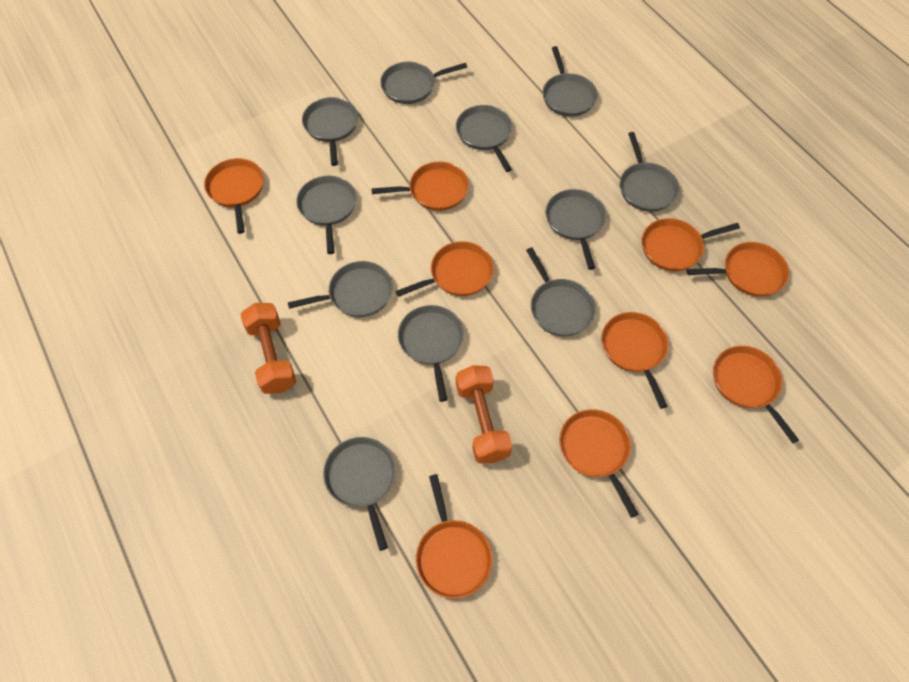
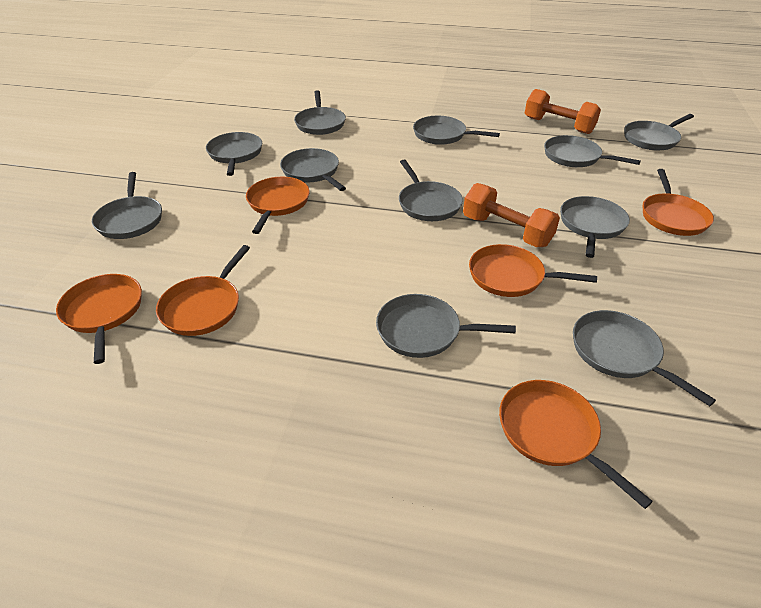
orange pan: 9 -> 6

